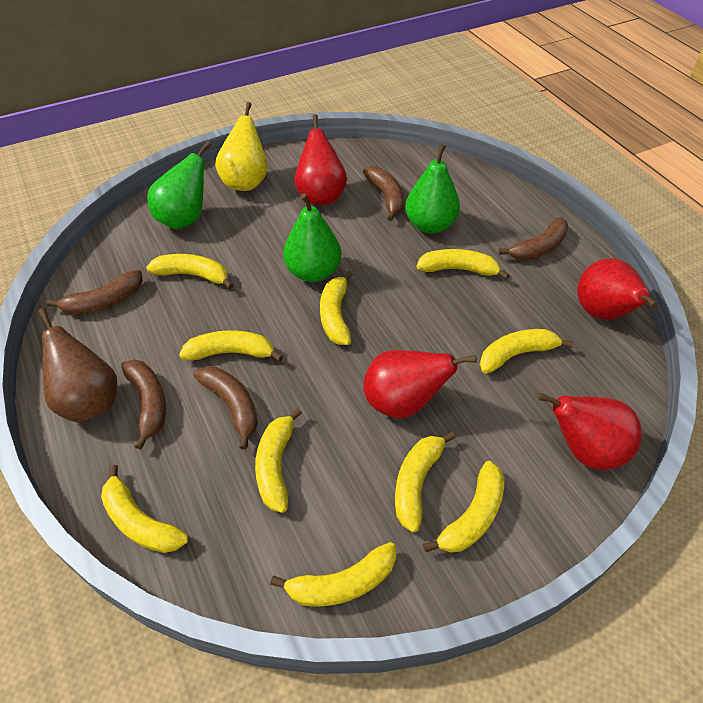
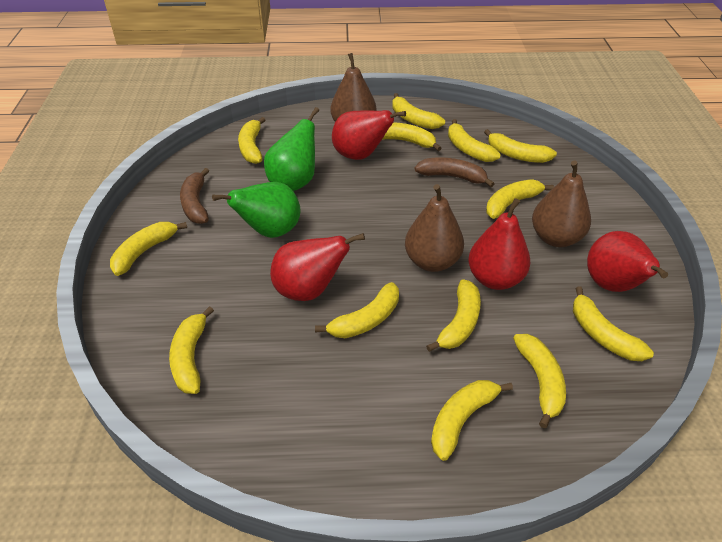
brown banana: 5 -> 2
brown pear: 1 -> 3
green pear: 3 -> 2
yellow banana: 10 -> 13
yellow pear: 1 -> 0

